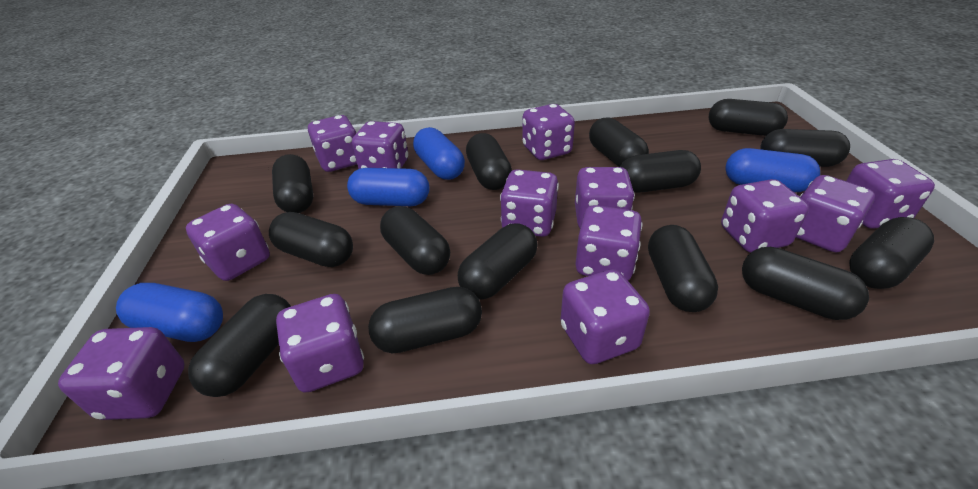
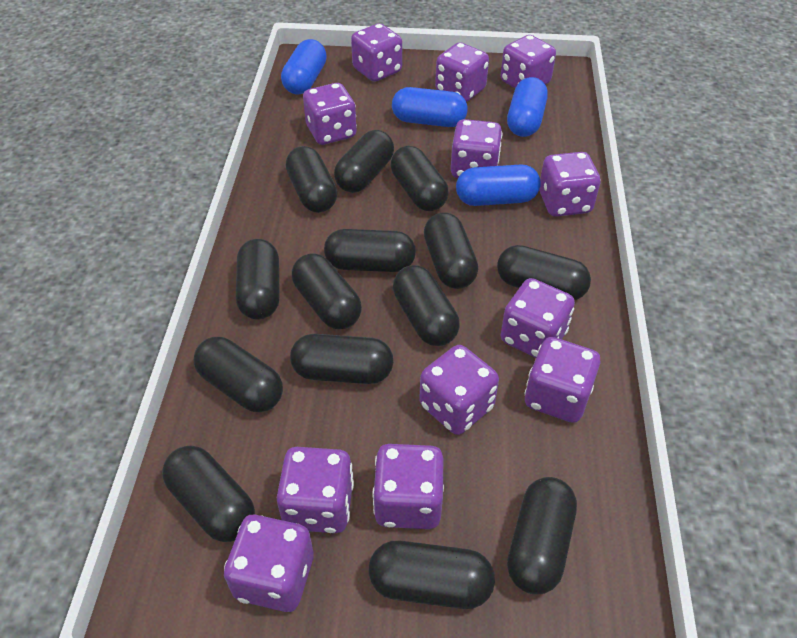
purple dice: 13 -> 12

